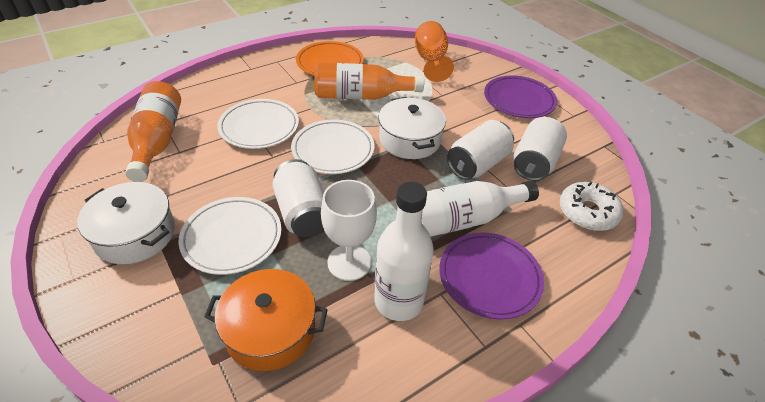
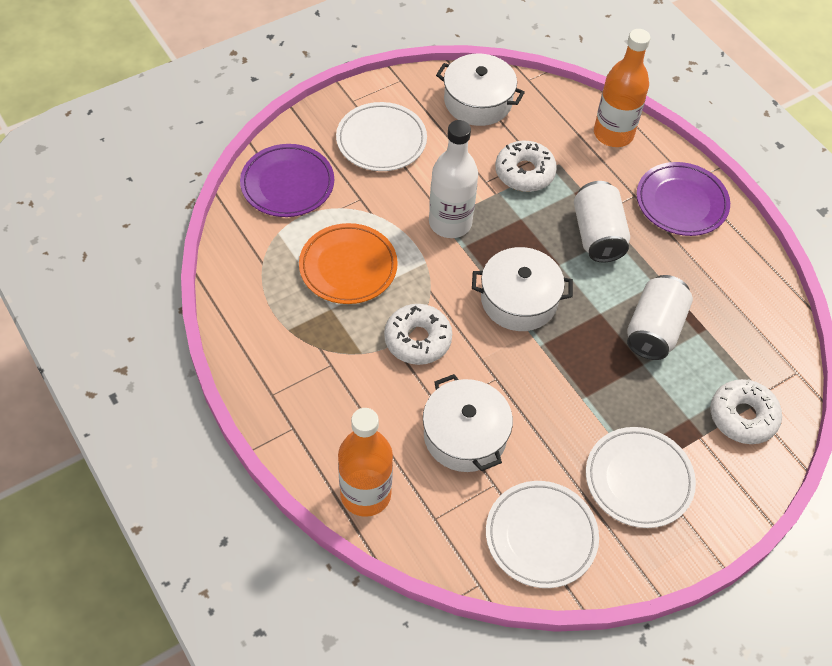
orange goblet: 1 -> 0
orange pot: 1 -> 0
white bottle: 2 -> 1
white can: 3 -> 2
white donut: 1 -> 3
white goblet: 1 -> 0
white pot: 2 -> 3

